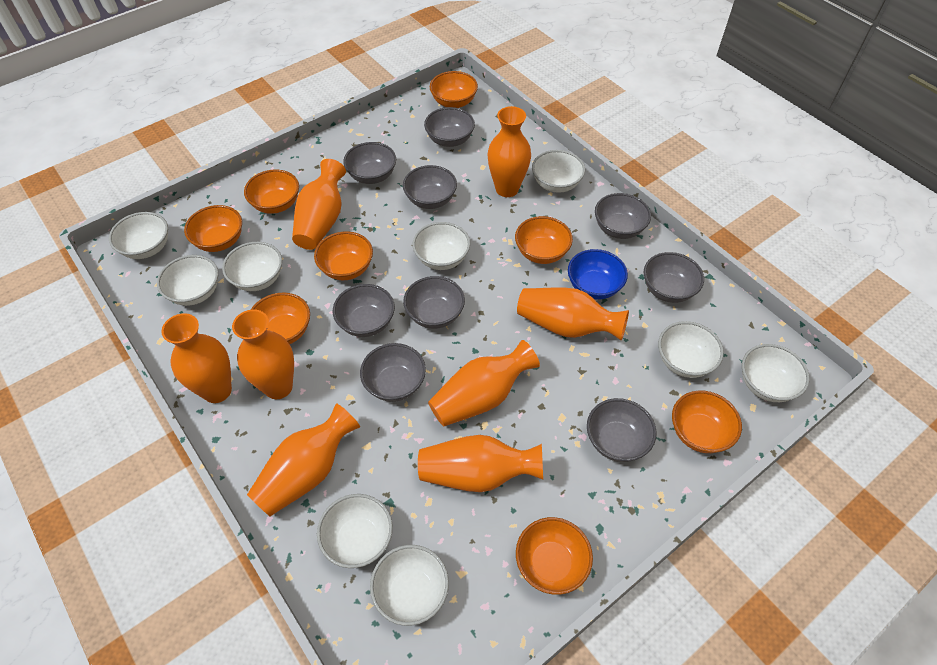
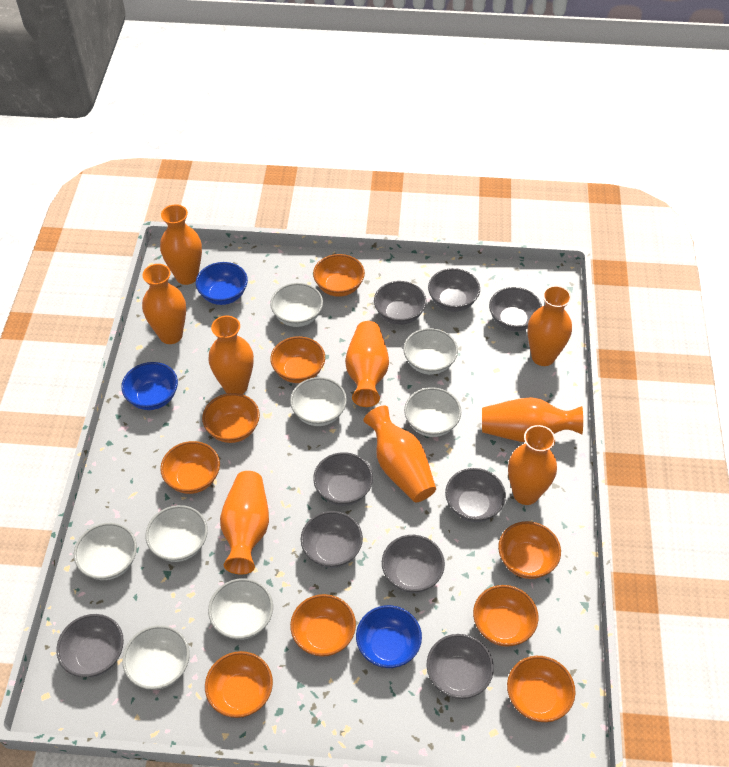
blue bowl: 1 -> 3
orange bowl: 8 -> 9
orange vase: 8 -> 9
white bowl: 9 -> 8

